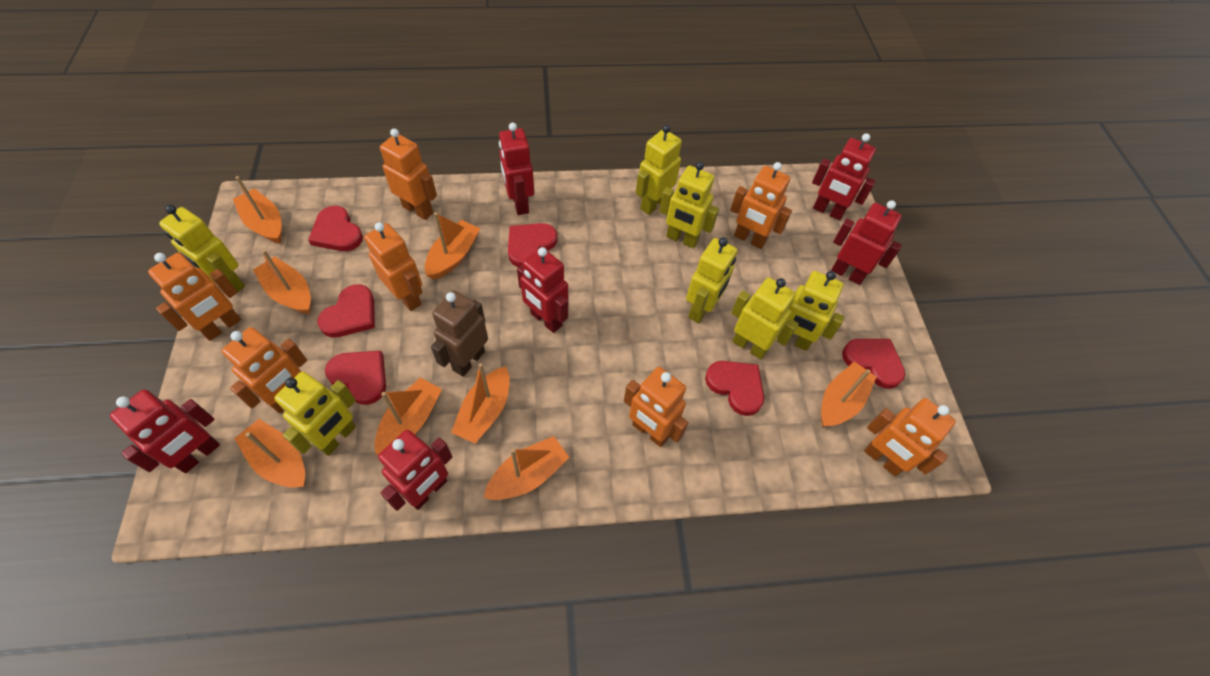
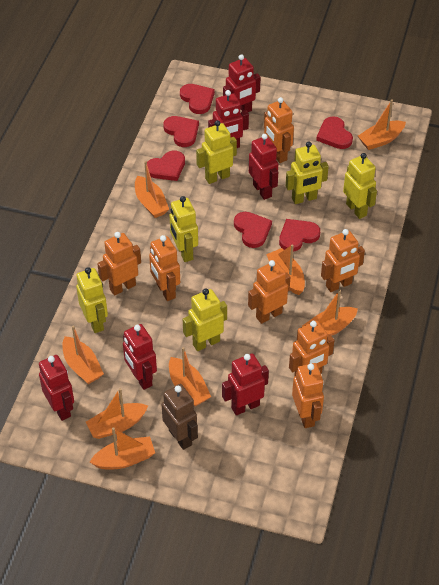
yellow robot: 7 -> 6

